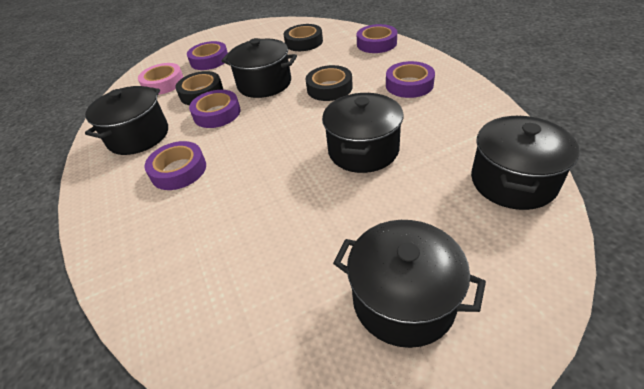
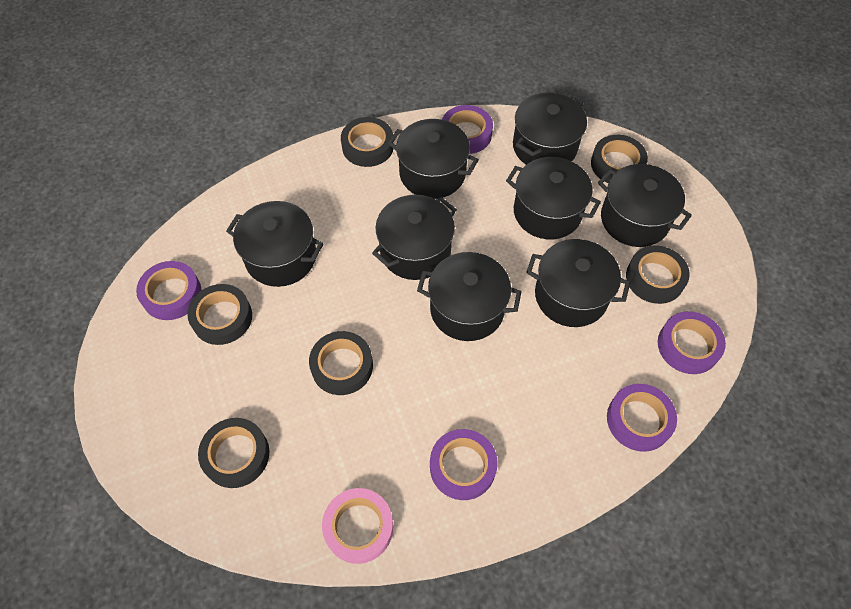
black pot: 5 -> 8
black tape: 3 -> 6

